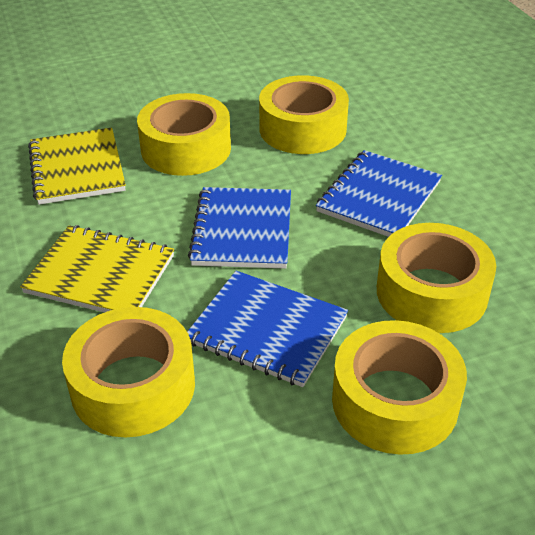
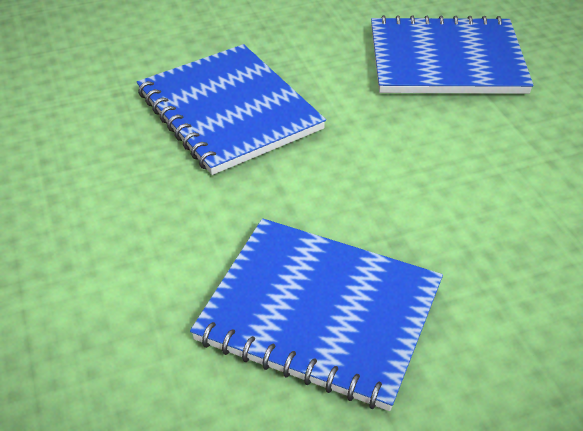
yellow notebook: 2 -> 0
yellow tape: 5 -> 0

